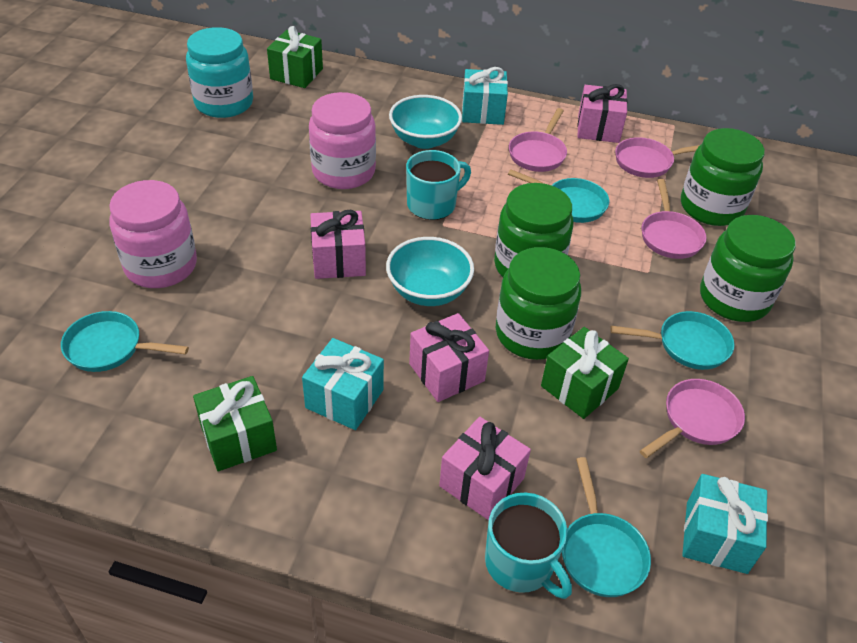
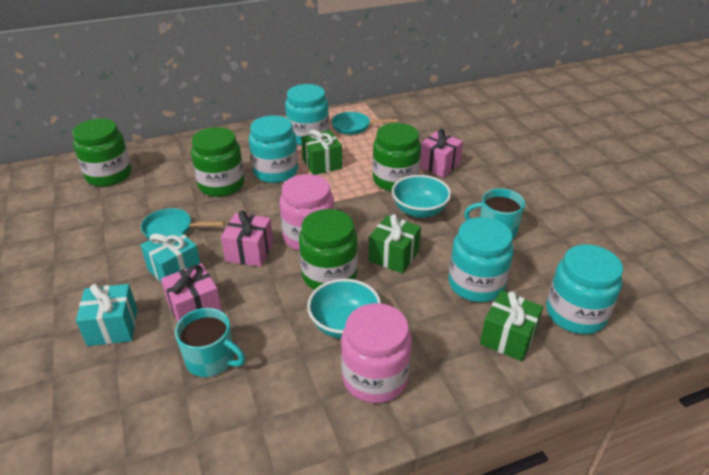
pink gift: 4 -> 3
pink pan: 4 -> 0
turquoise gift: 3 -> 2
turquoise jar: 1 -> 4
turquoise pan: 4 -> 2

